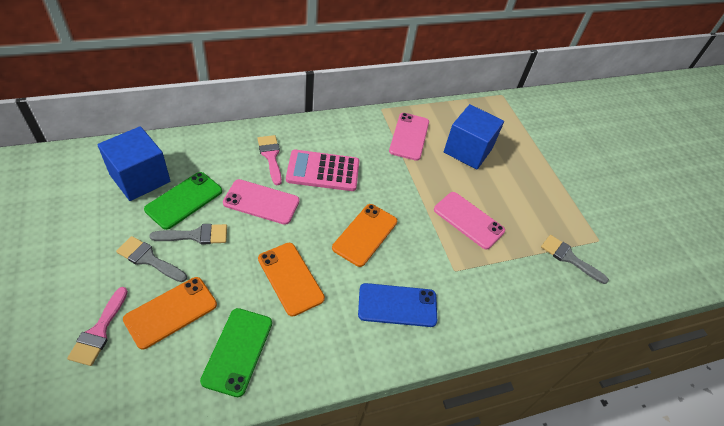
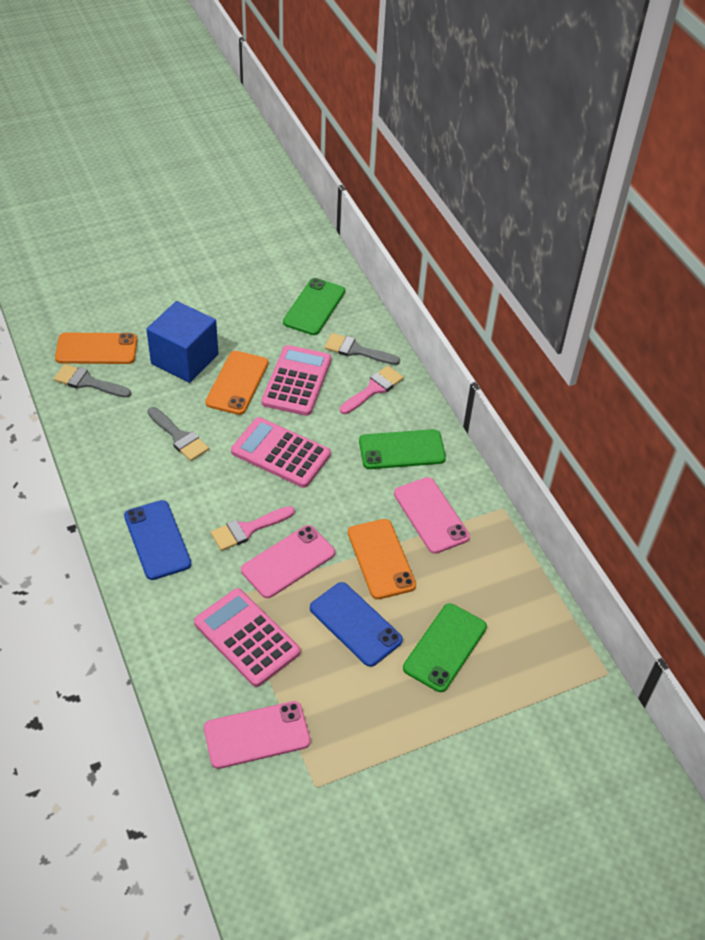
blue cube: 2 -> 1
blue phone: 1 -> 2
green phone: 2 -> 3
pink calculator: 1 -> 3

